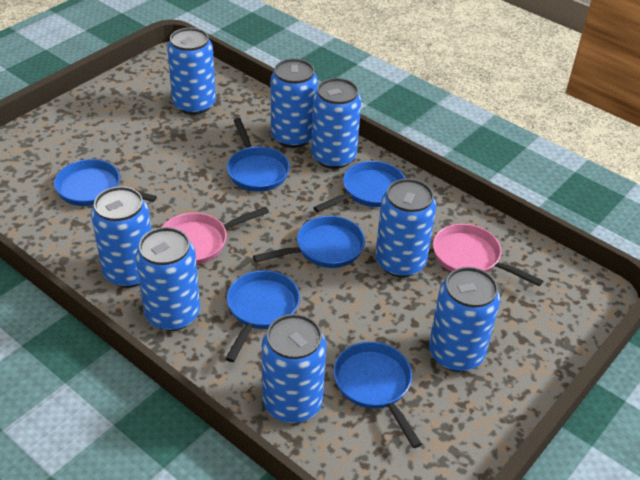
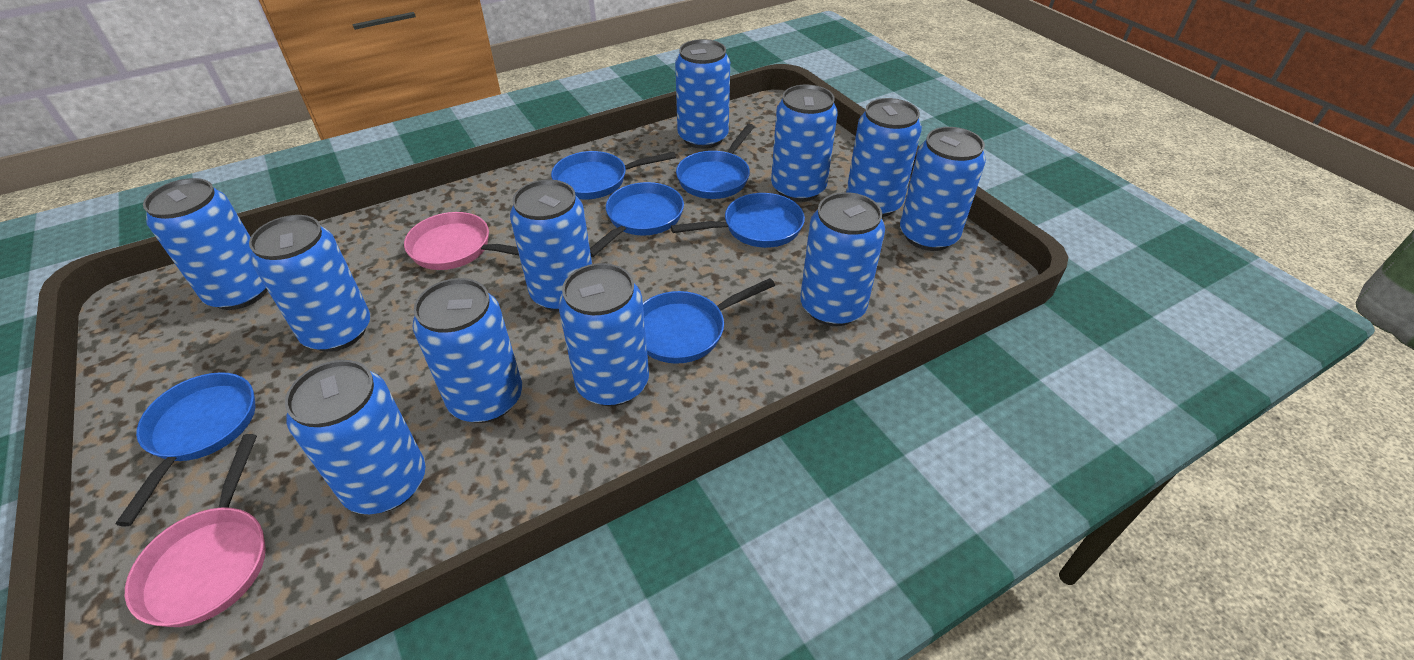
blue can: 8 -> 11

